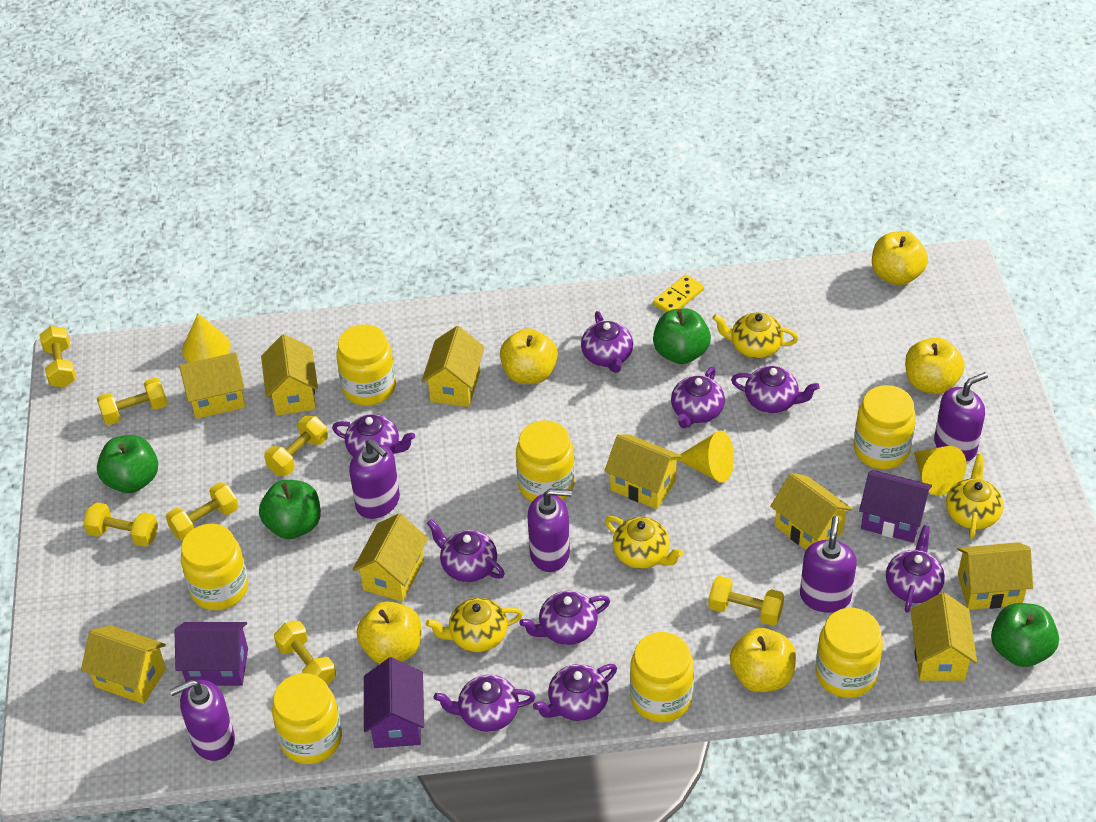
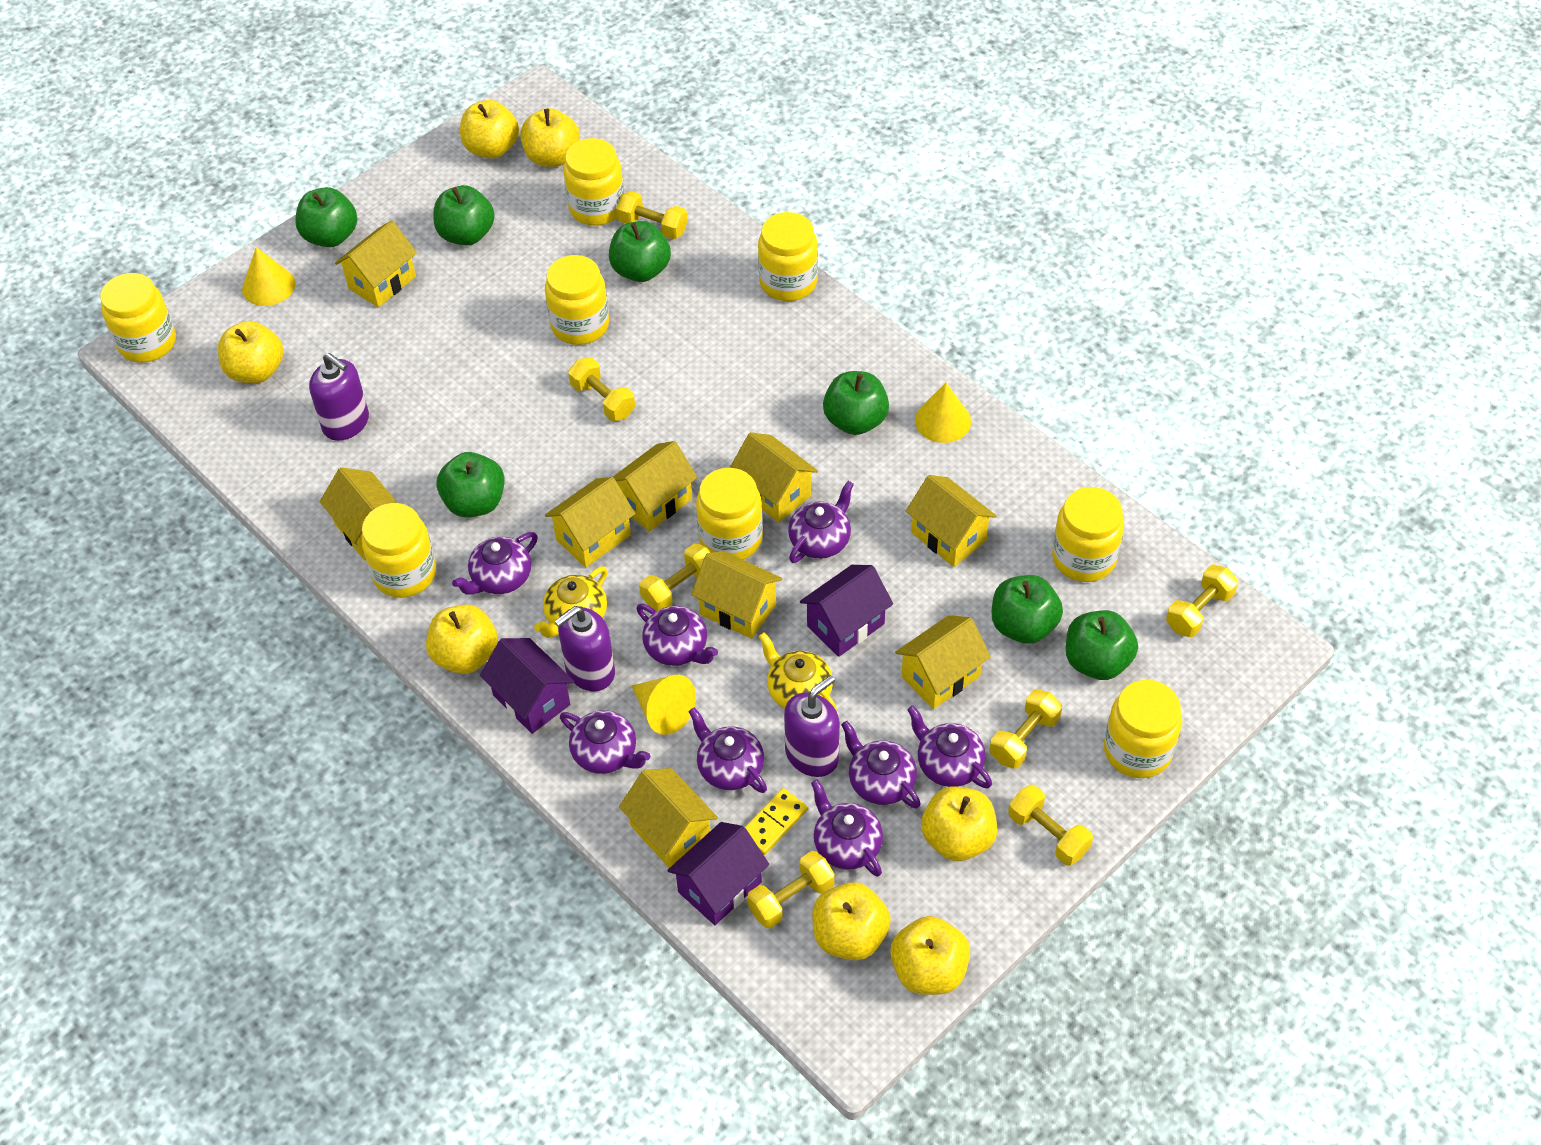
green apple: 4 -> 7
purple soap dispenser: 5 -> 3
purple teapot: 9 -> 8
yellow apple: 5 -> 7
yellow jar: 7 -> 8
yellow teapot: 4 -> 2

